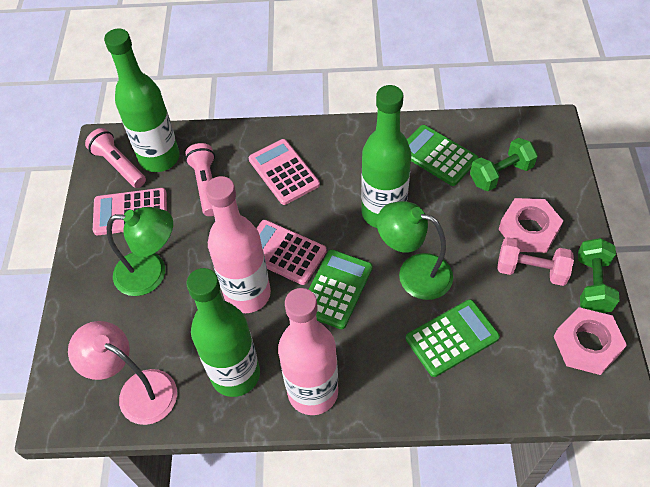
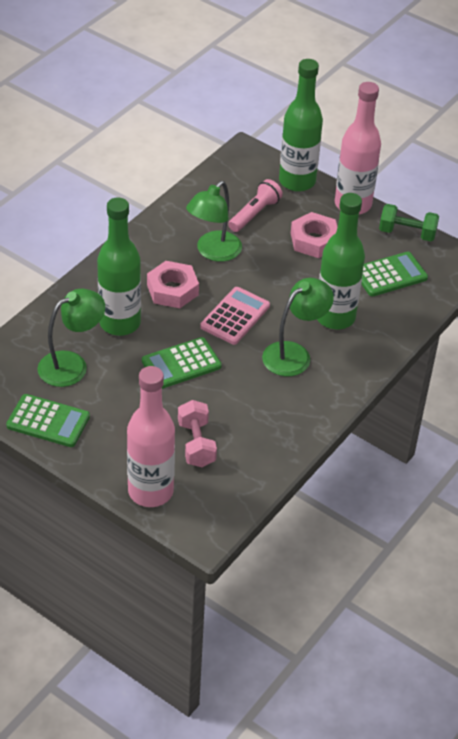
green dumbbell: 2 -> 1
green lamp: 2 -> 3
pink calculator: 3 -> 1
pink flashlight: 2 -> 1
pink lamp: 1 -> 0

